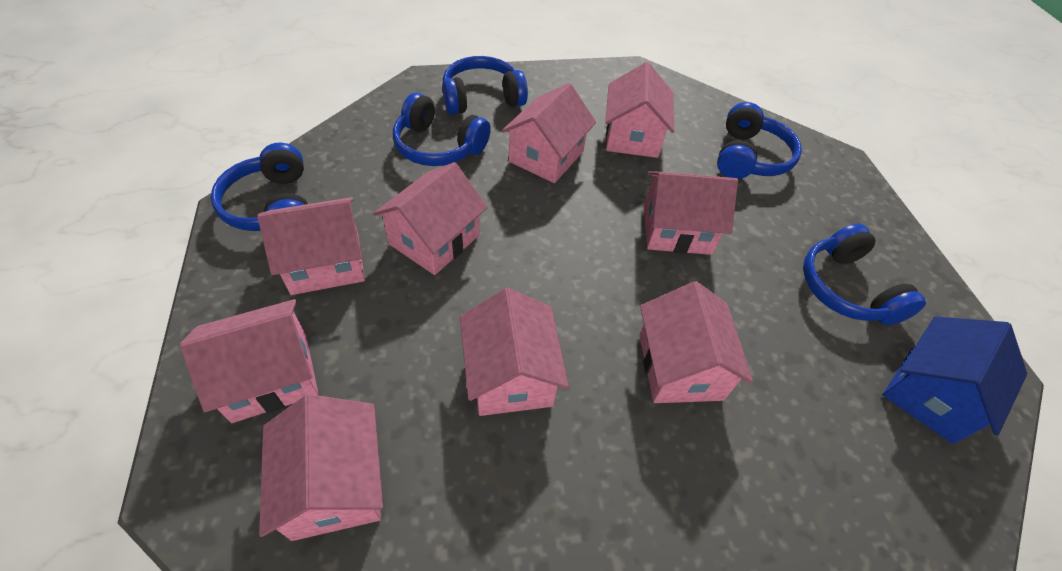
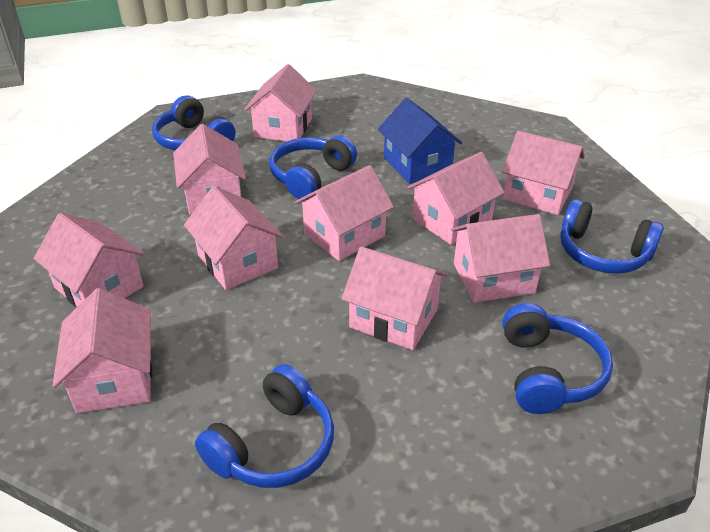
pink house: 9 -> 10

